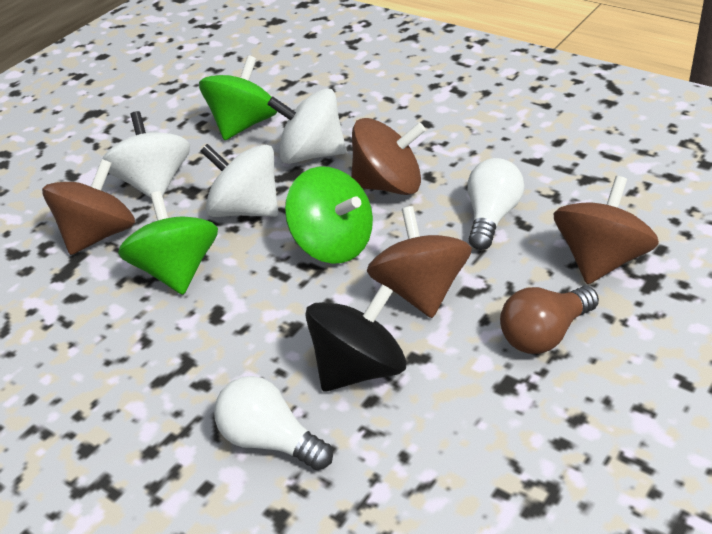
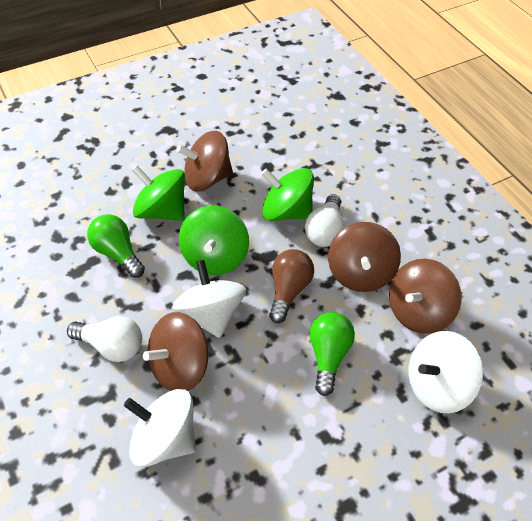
black spinning top: 1 -> 0
green light bulb: 0 -> 2

